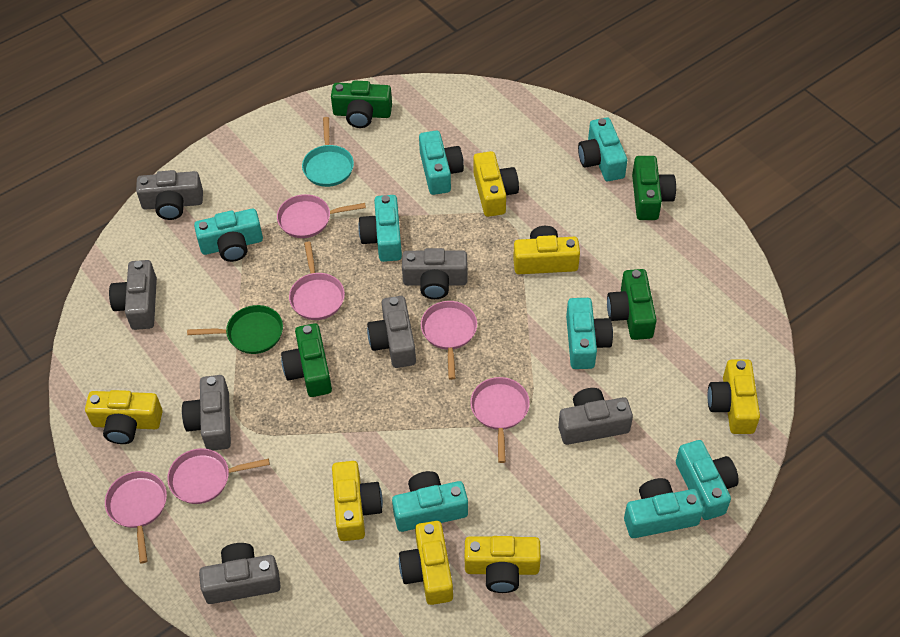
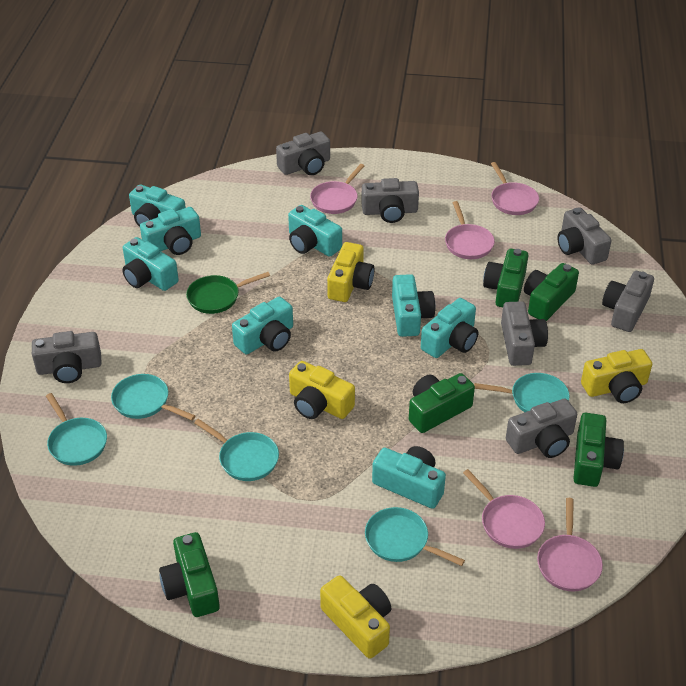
green camera: 4 -> 5
pink pan: 6 -> 5
turquoise pan: 1 -> 5
yellow camera: 7 -> 4

